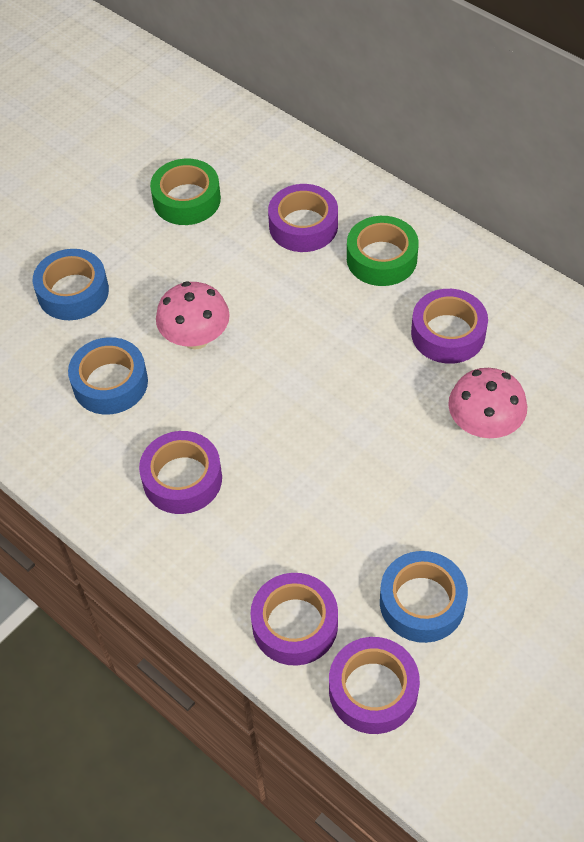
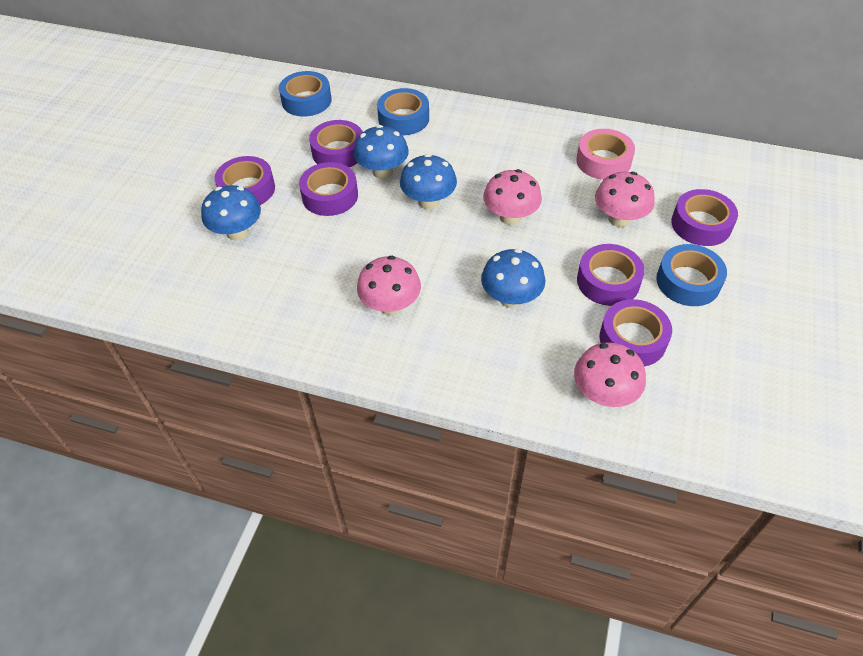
blue mushroom: 0 -> 4
green tape: 2 -> 0
pink mushroom: 2 -> 4
pink tape: 0 -> 1
purple tape: 5 -> 6

